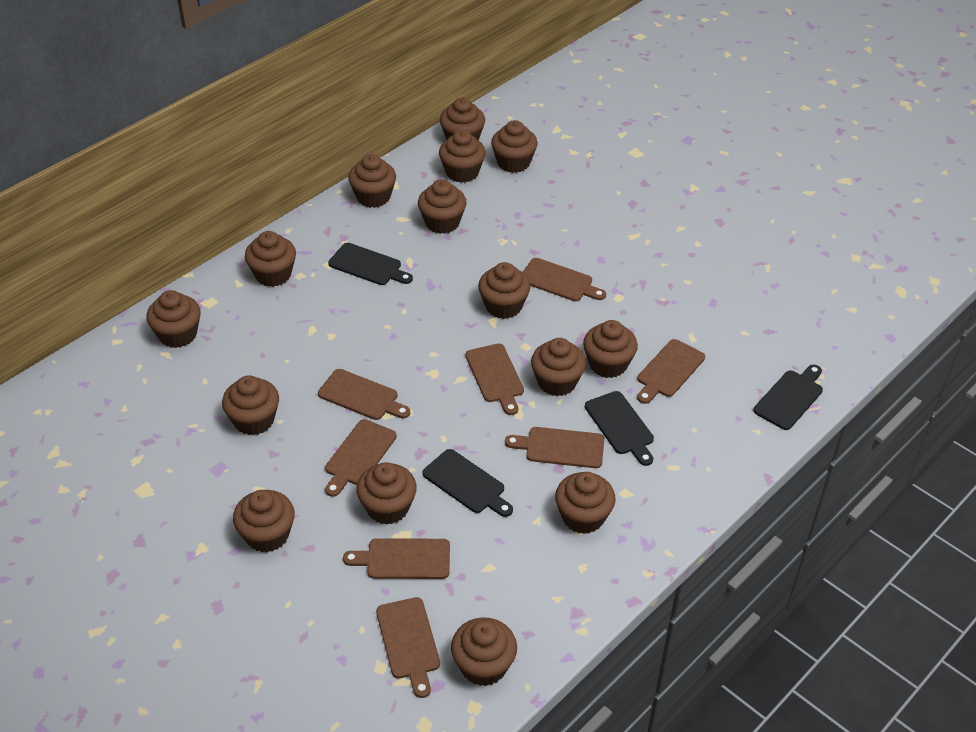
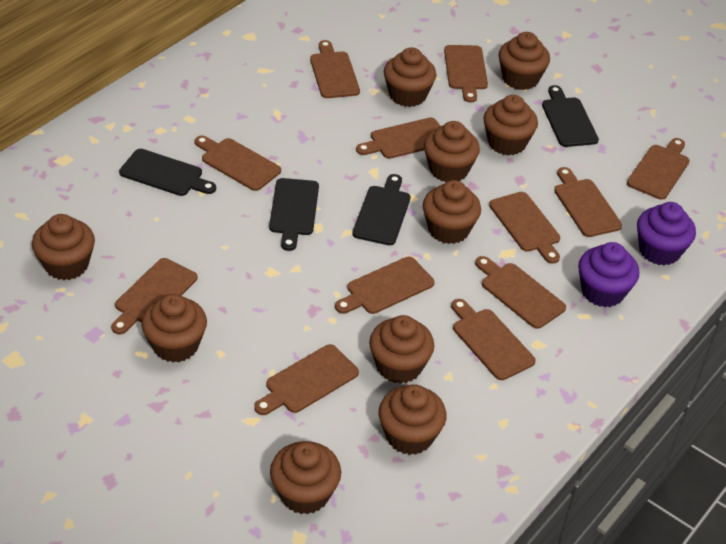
brown cupcake: 15 -> 10
brown cutting board: 8 -> 12
purple cupcake: 0 -> 2

